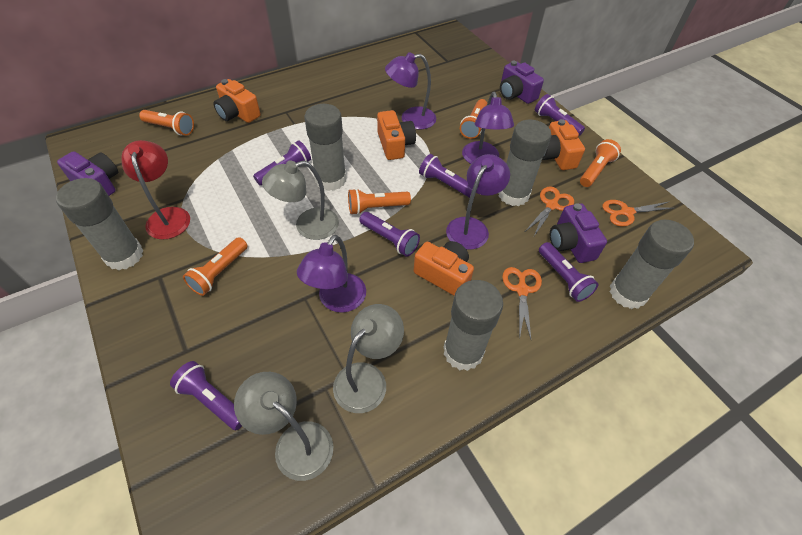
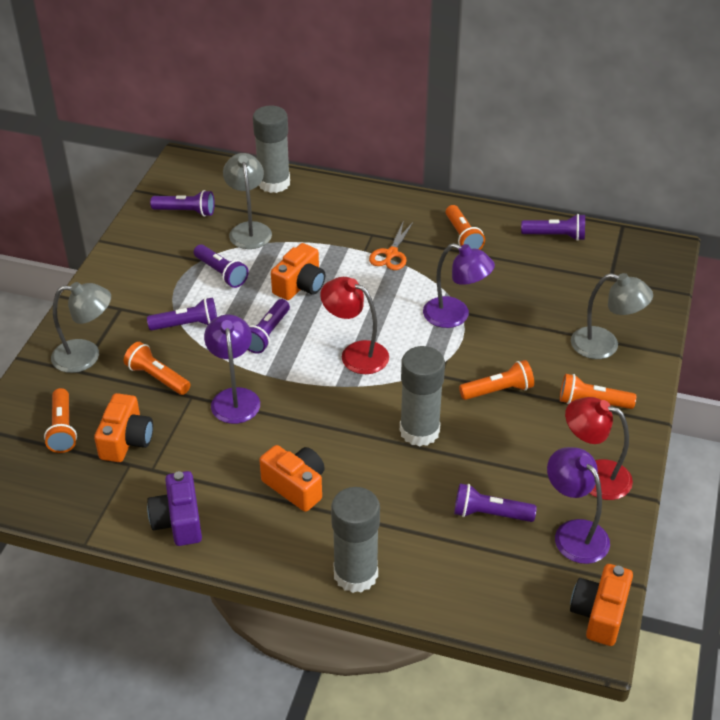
grey glue stick: 5 -> 3
orange scissors: 3 -> 1
purple camera: 3 -> 1
purple lamp: 4 -> 3
red lamp: 1 -> 2

